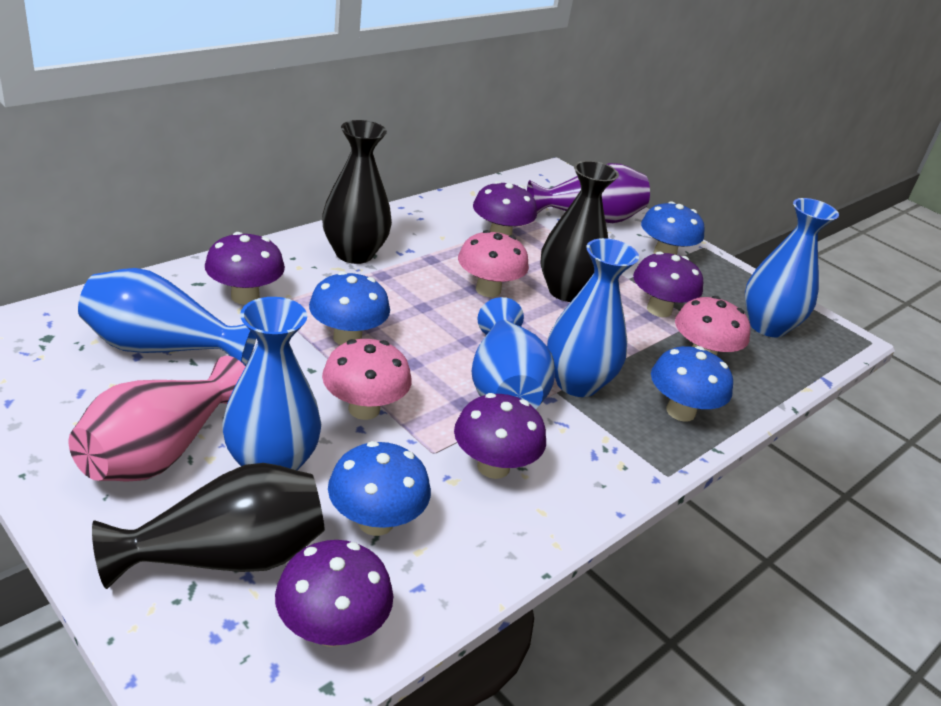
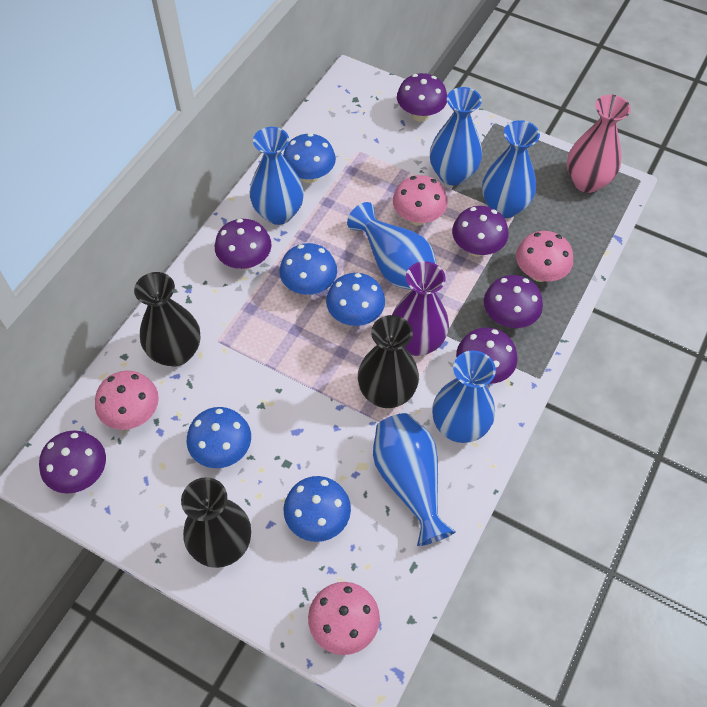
blue mushroom: 4 -> 5
blue vase: 5 -> 6
pink mushroom: 3 -> 4
purple mushroom: 5 -> 6

